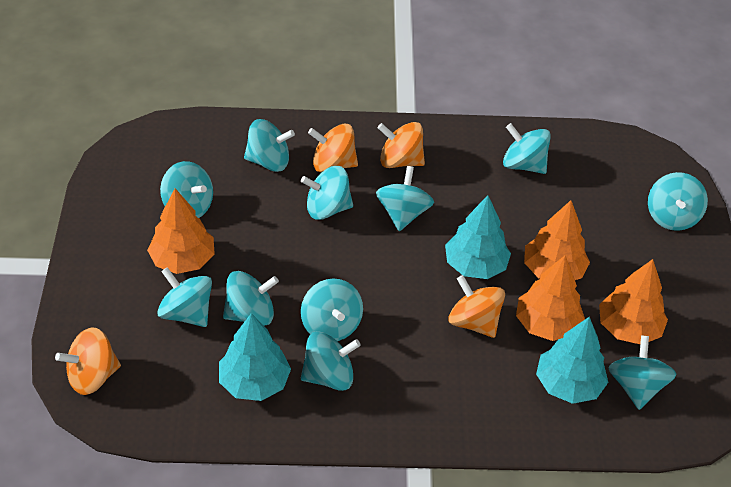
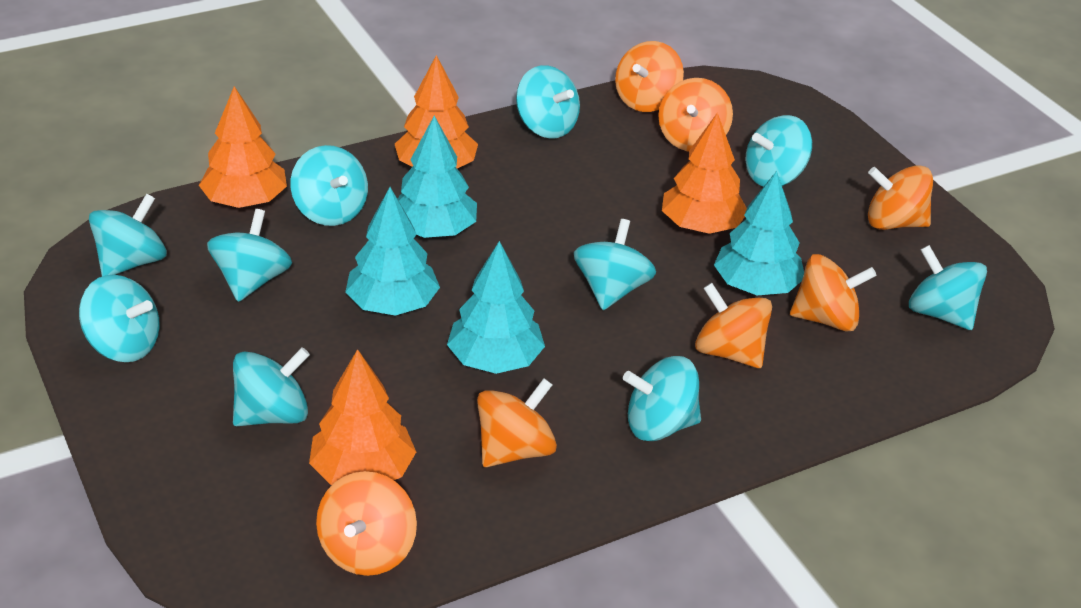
orange spinning top: 4 -> 7
turquoise spinning top: 11 -> 10
turquoise tree: 3 -> 4

